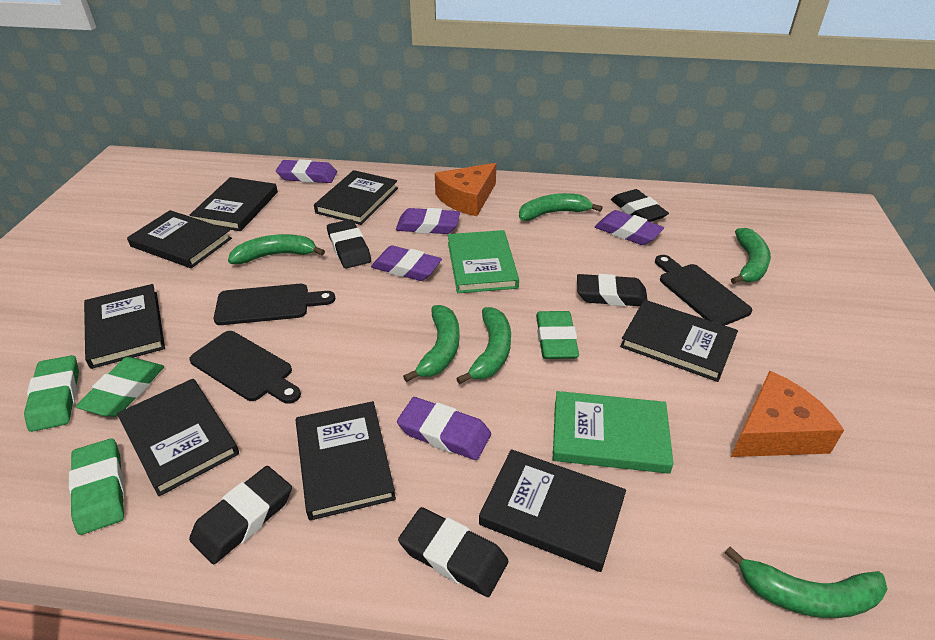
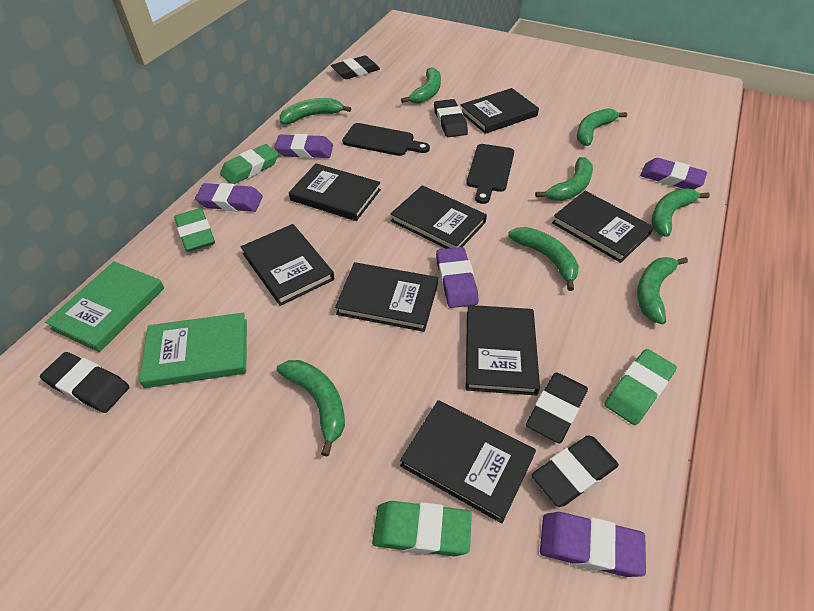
black cutting board: 3 -> 2
green banana: 6 -> 8
orange cheese: 2 -> 0

